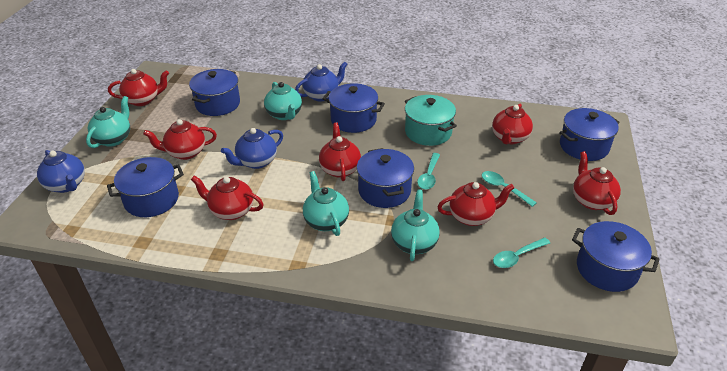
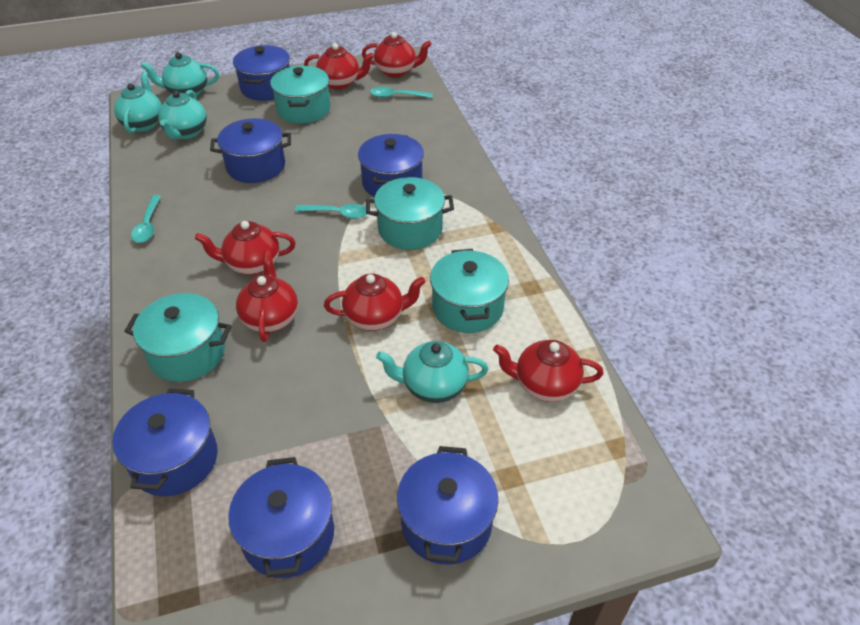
blue teapot: 3 -> 0
red teapot: 7 -> 6
turquoise pot: 1 -> 4

